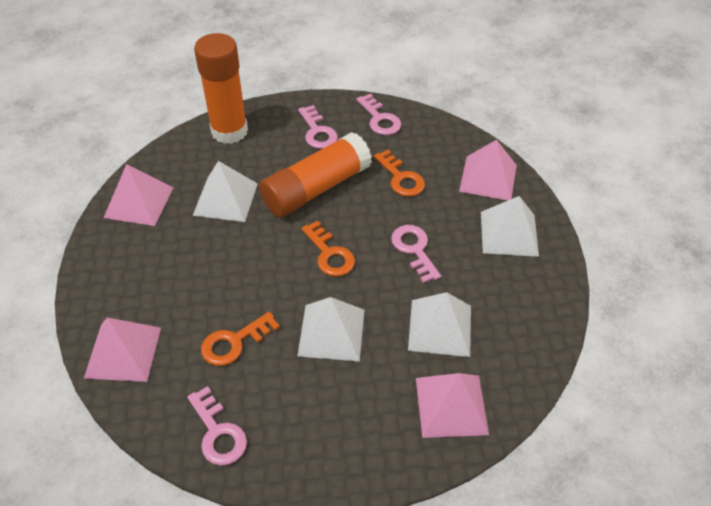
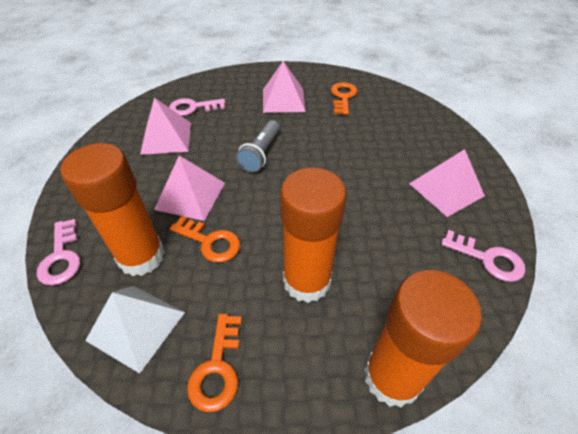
grey flashlight: 0 -> 1
orange glue stick: 2 -> 3
pink key: 4 -> 3
white pyramid: 4 -> 1

